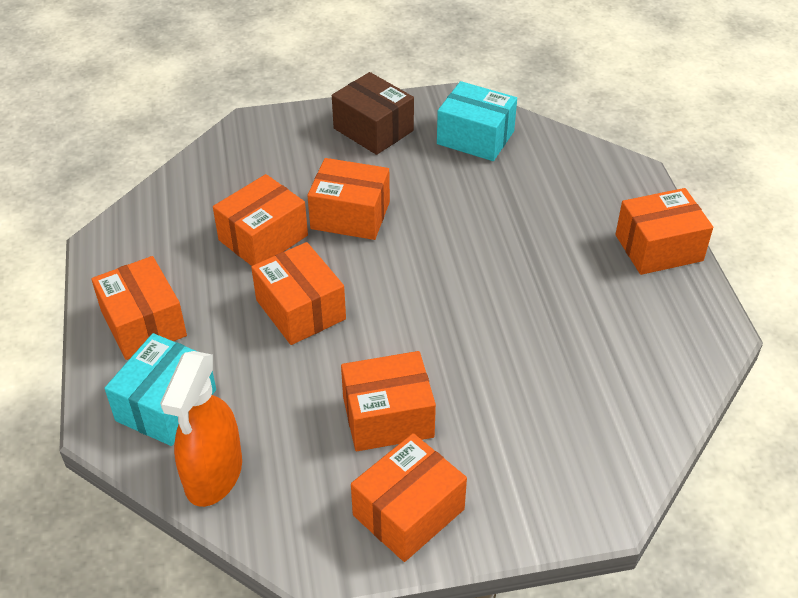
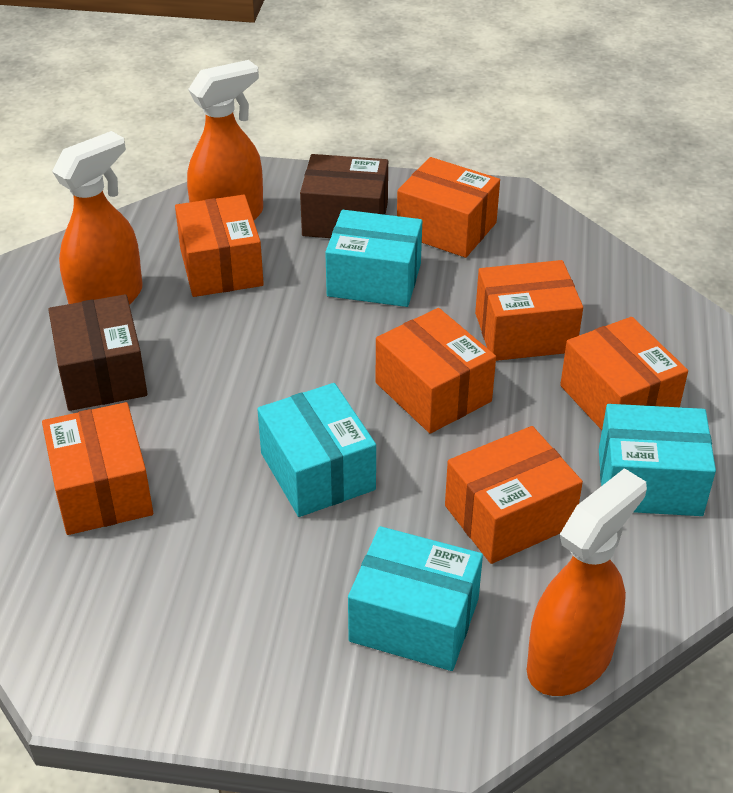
brown box: 1 -> 2
orange spray bottle: 1 -> 3
turquoise box: 2 -> 4

